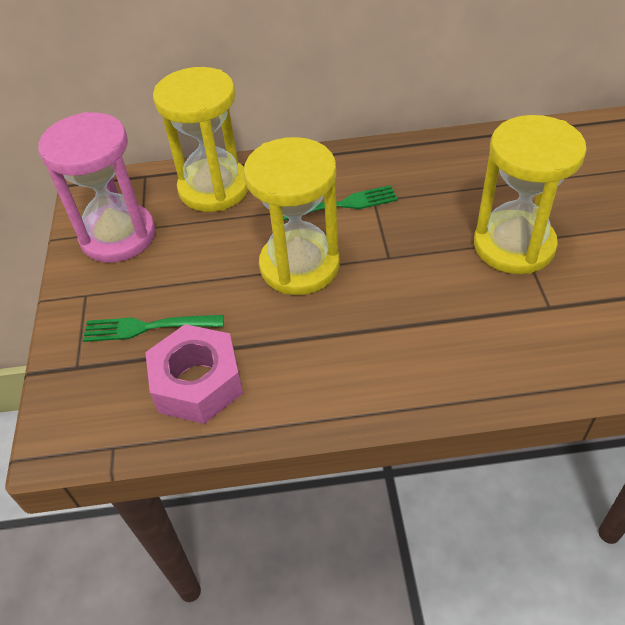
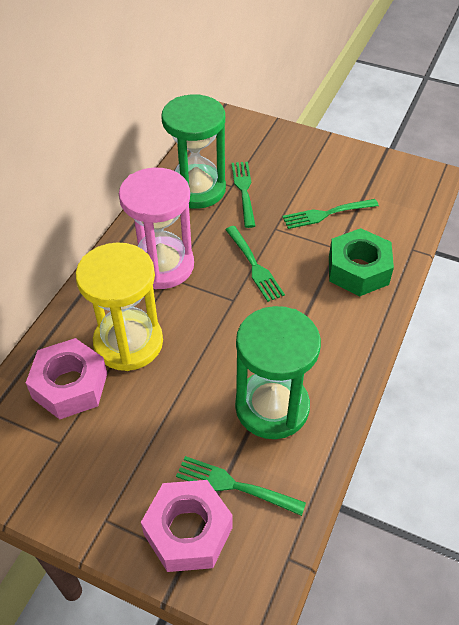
green fork: 2 -> 4
green hourglass: 0 -> 2
green nut: 0 -> 1
pink nut: 1 -> 2
yellow hourglass: 3 -> 1

